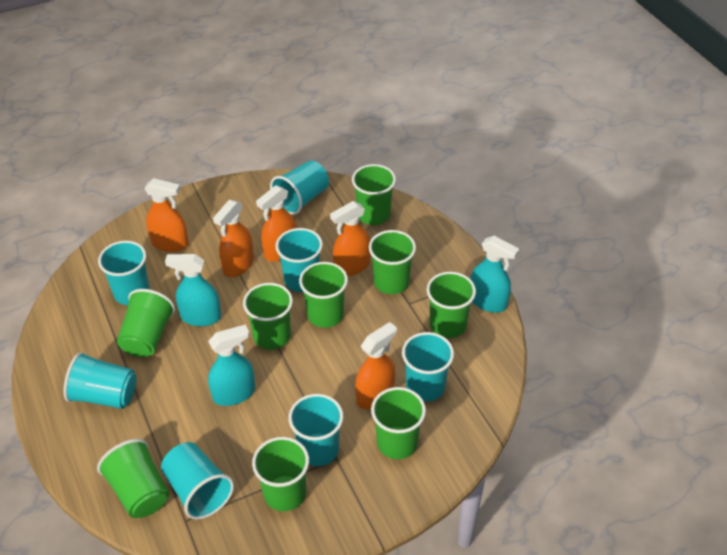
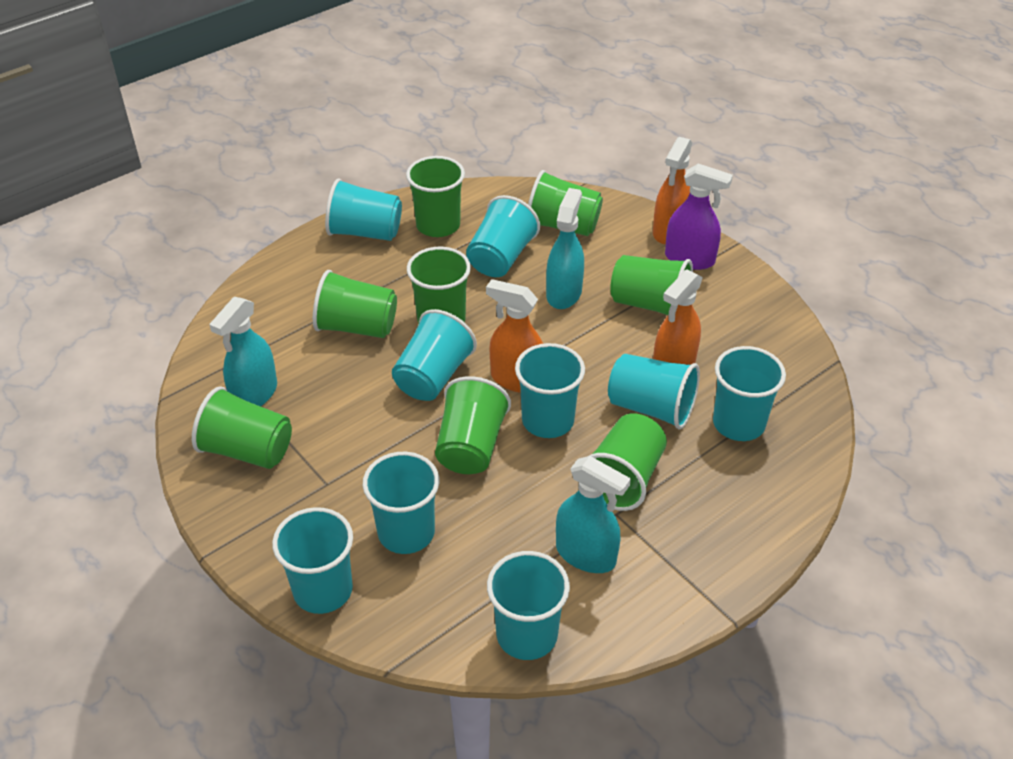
green cup: 9 -> 8
orange spray bottle: 5 -> 3
purple spray bottle: 0 -> 1
turquoise cup: 7 -> 9

